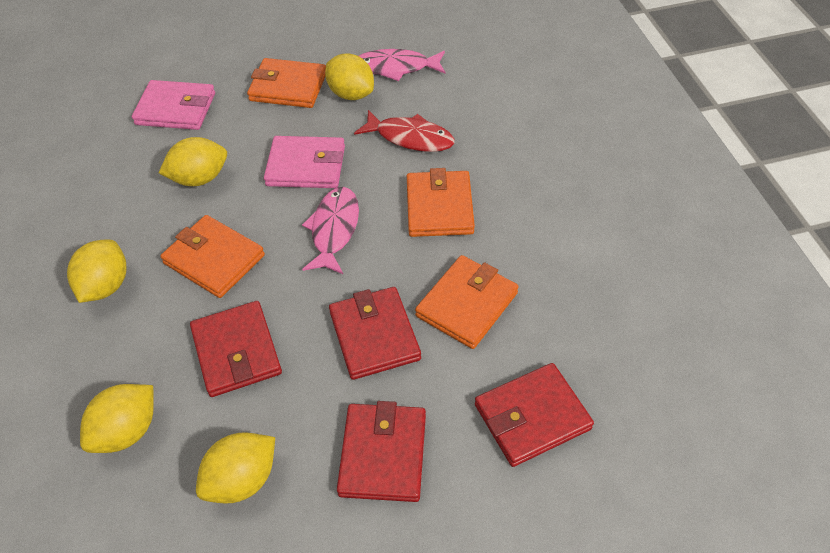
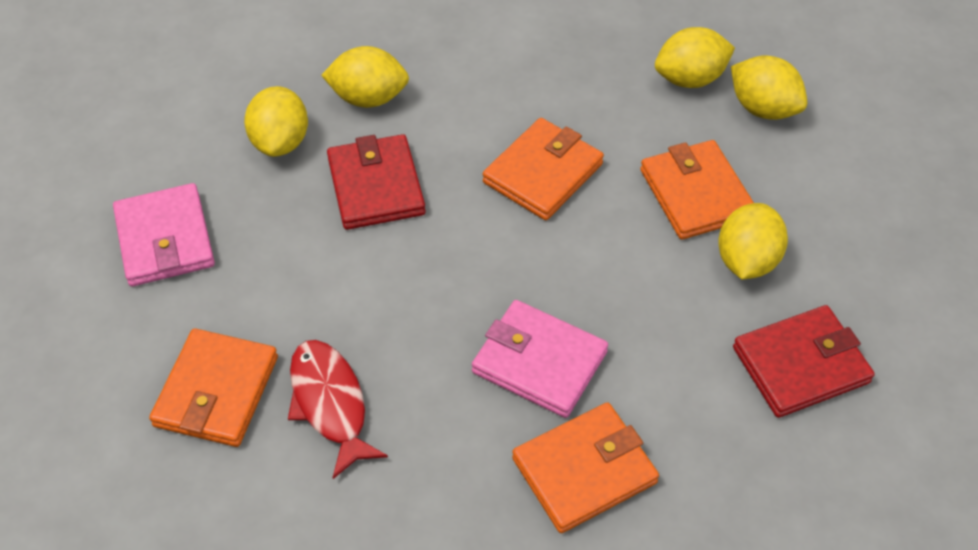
pink fish: 2 -> 0
red wallet: 4 -> 2

